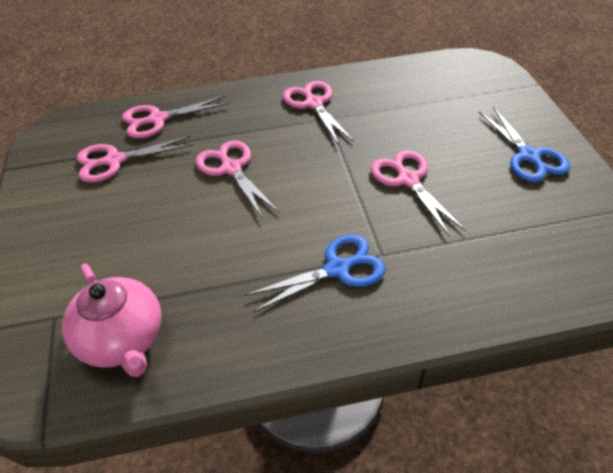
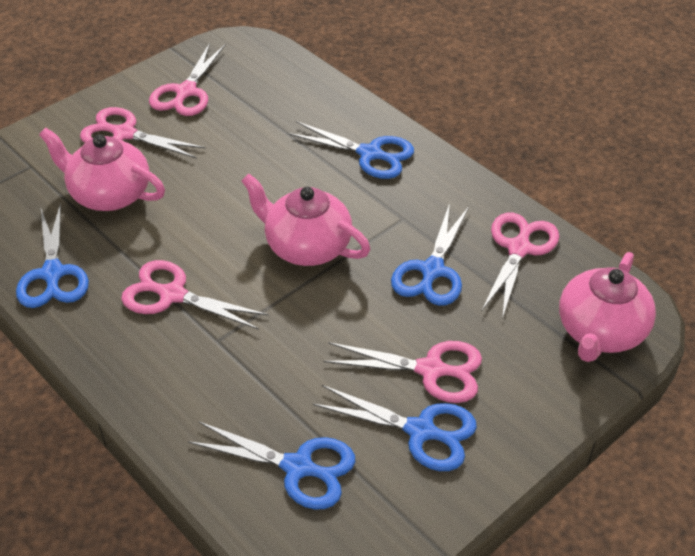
blue scissors: 2 -> 5
pink teapot: 1 -> 3

